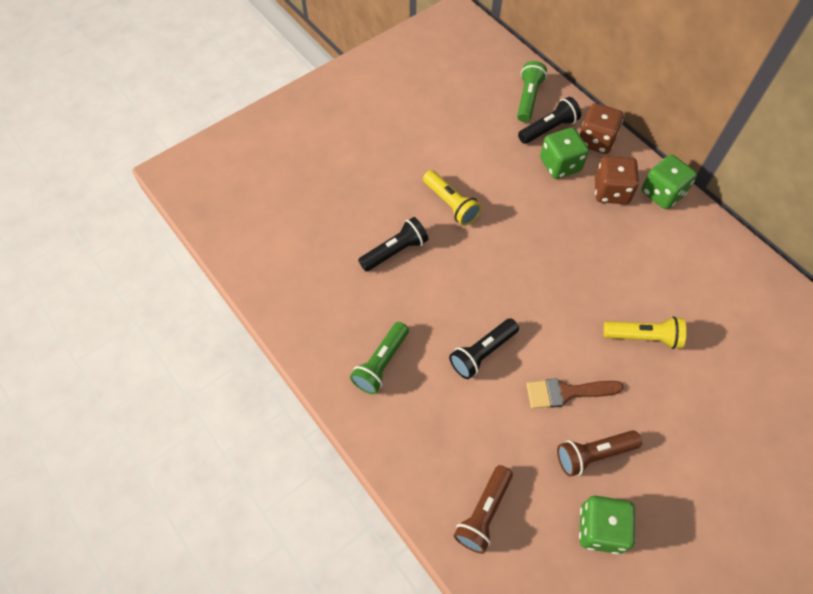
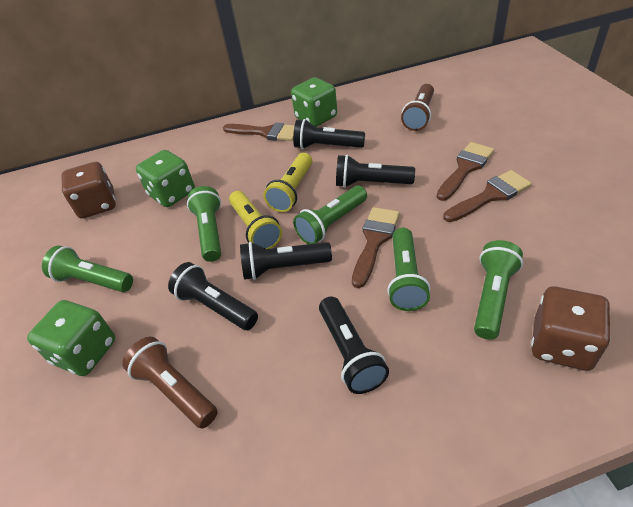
black flashlight: 3 -> 5
brown brush: 1 -> 4
green flashlight: 2 -> 5

